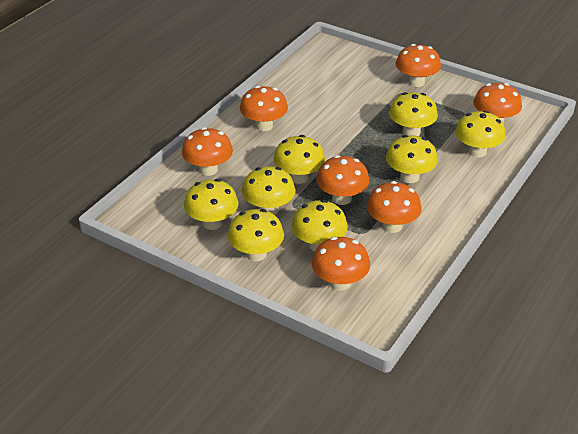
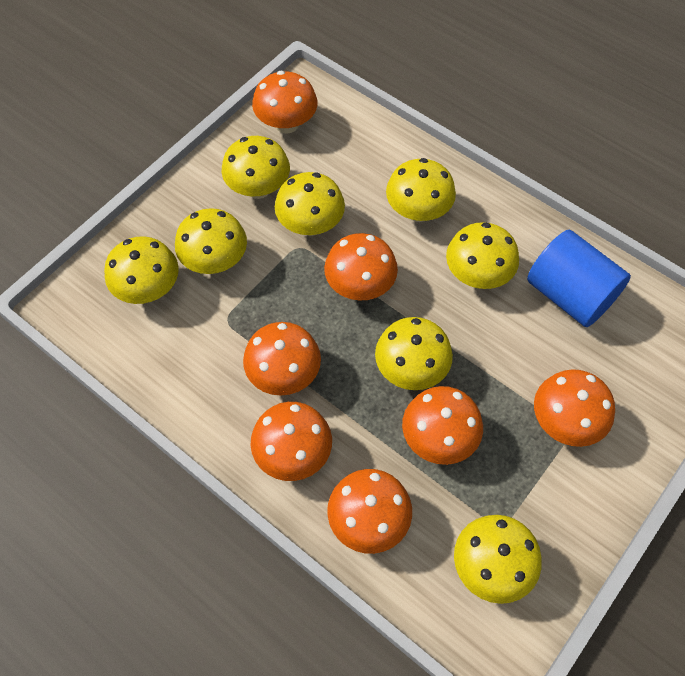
blue cylinder: 0 -> 1

